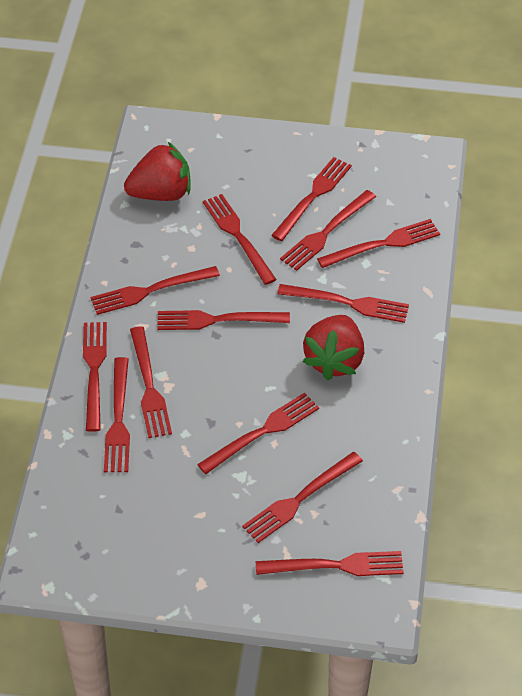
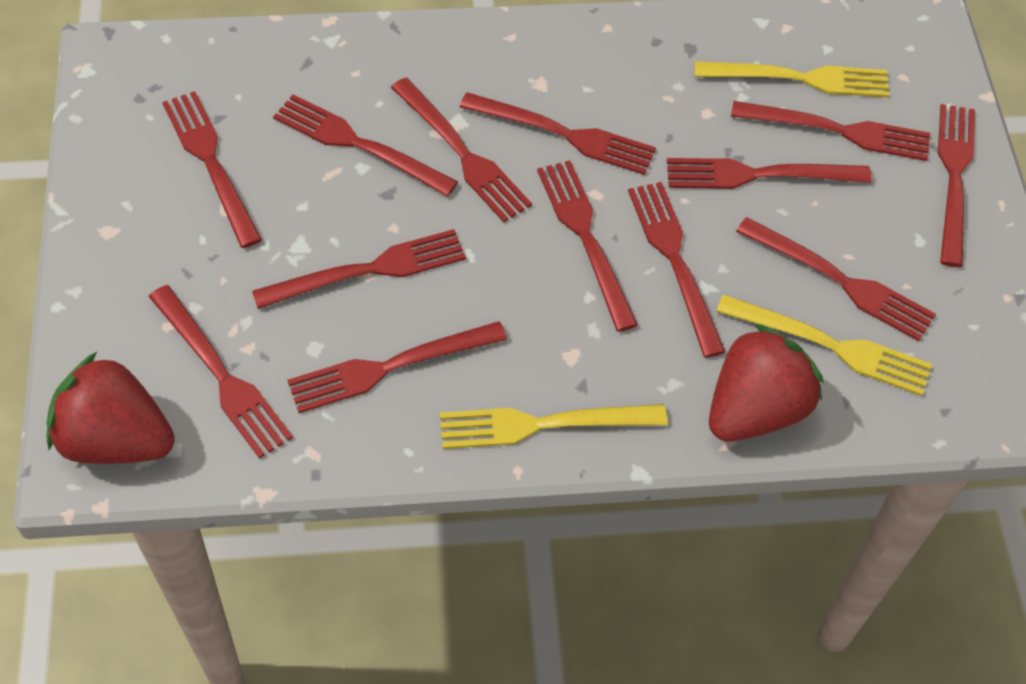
yellow fork: 0 -> 3

